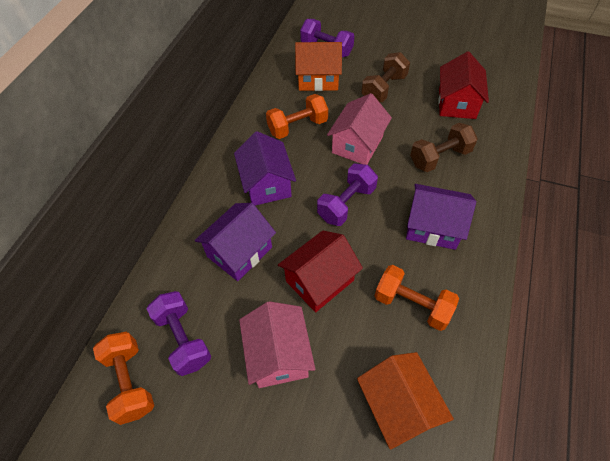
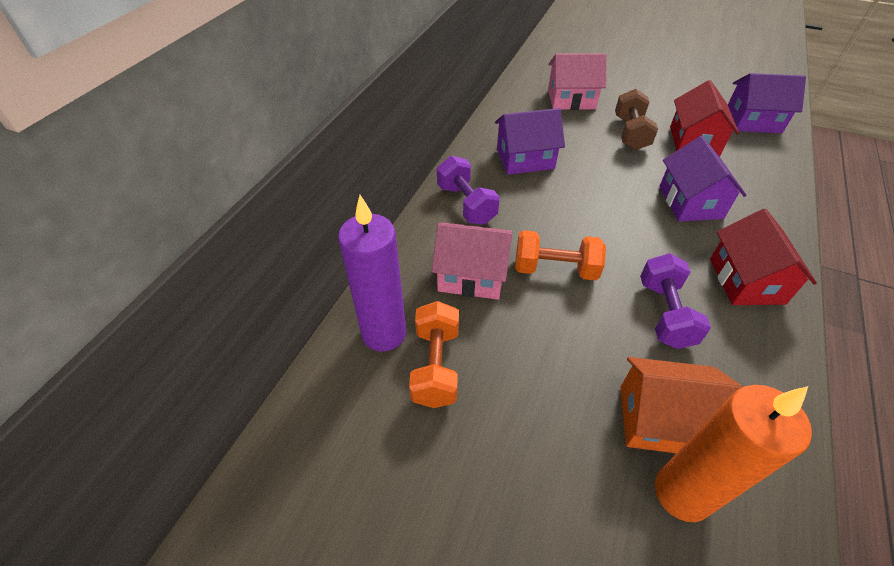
brown dumbbell: 2 -> 1
orange candle: 0 -> 1
orange dumbbell: 3 -> 2
orange house: 2 -> 1
purple candle: 0 -> 1
purple dumbbell: 3 -> 2

